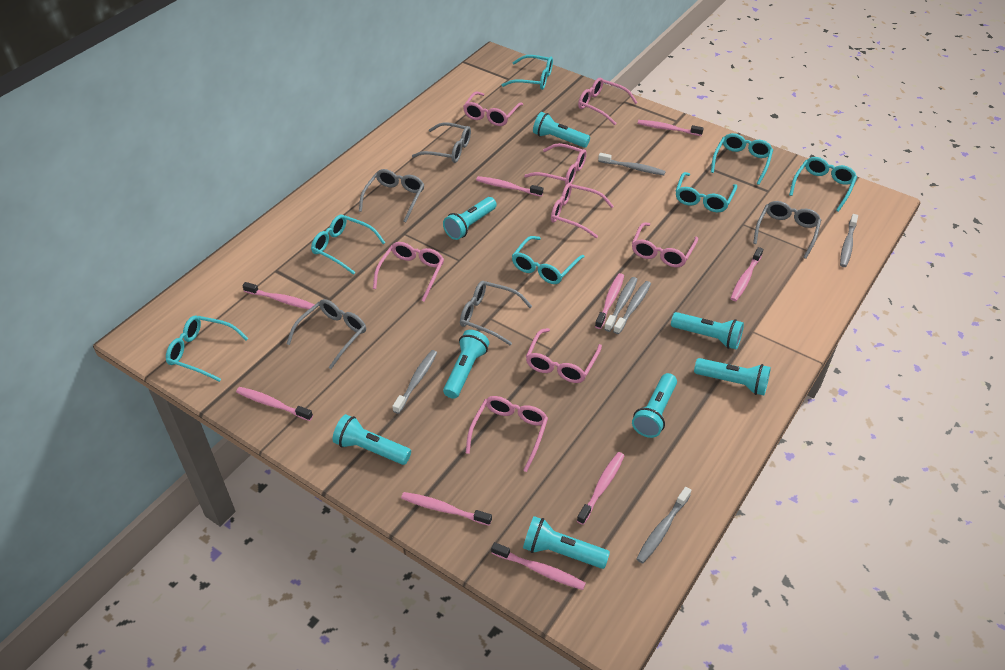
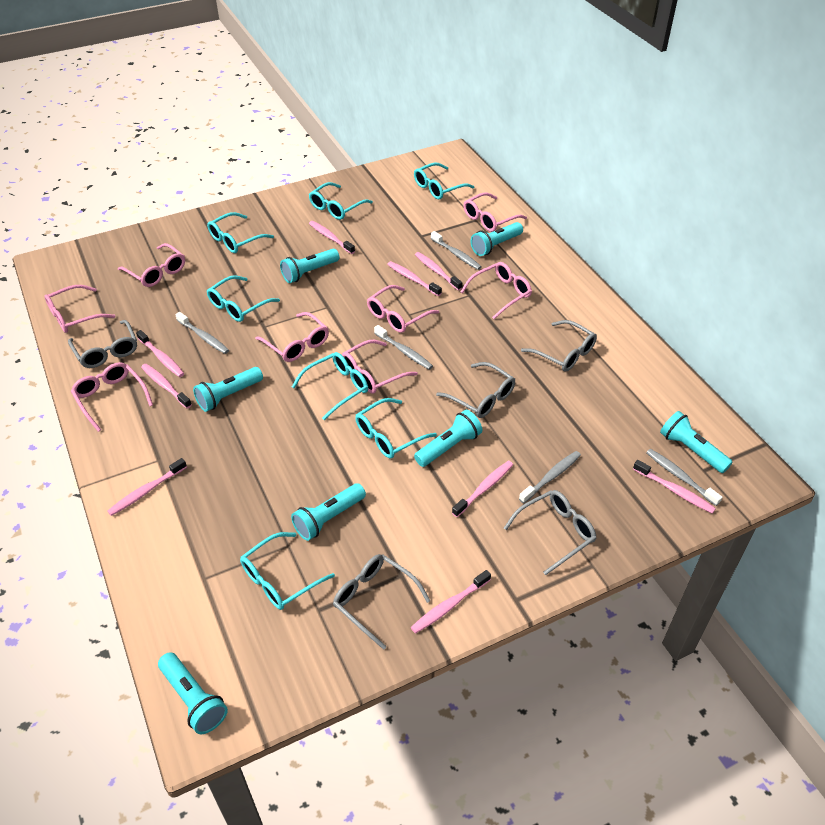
grey toothbrush: 6 -> 5
turquoise flashlight: 8 -> 7

